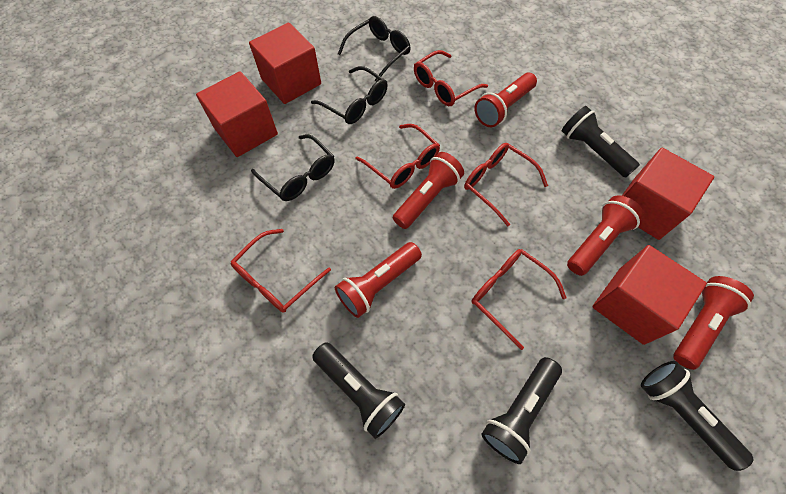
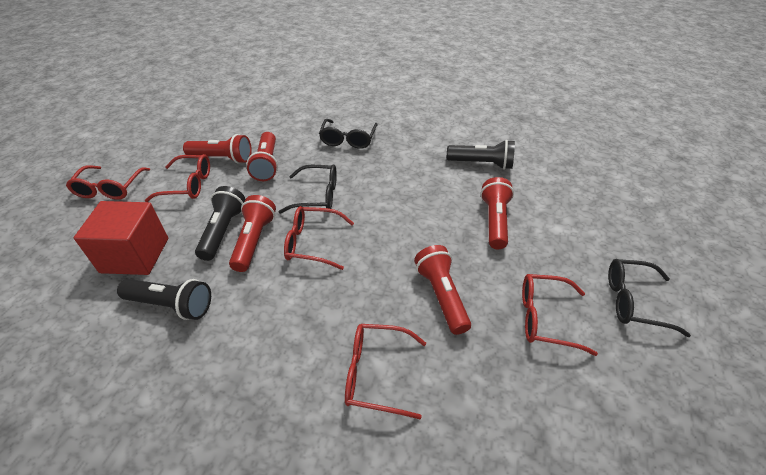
black flashlight: 4 -> 3
red cube: 4 -> 1

